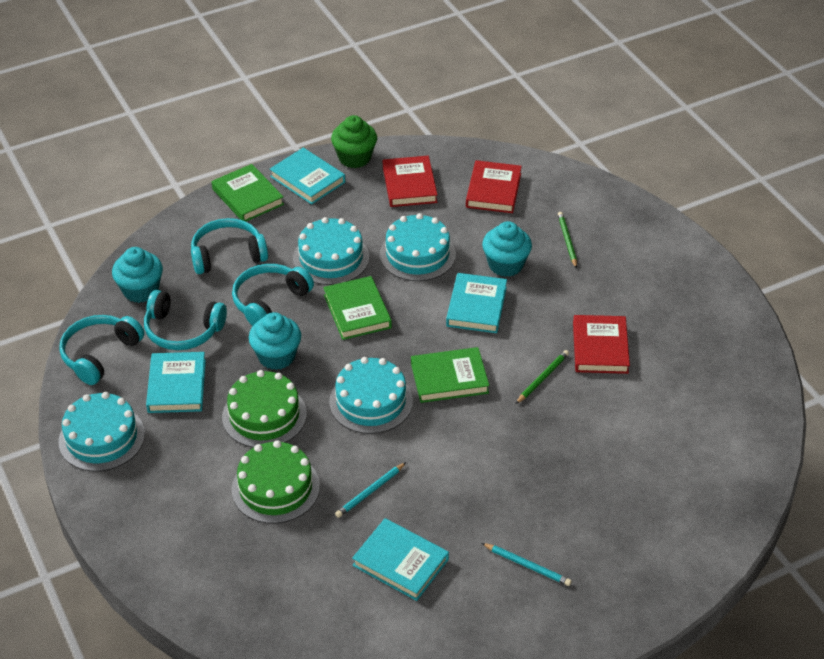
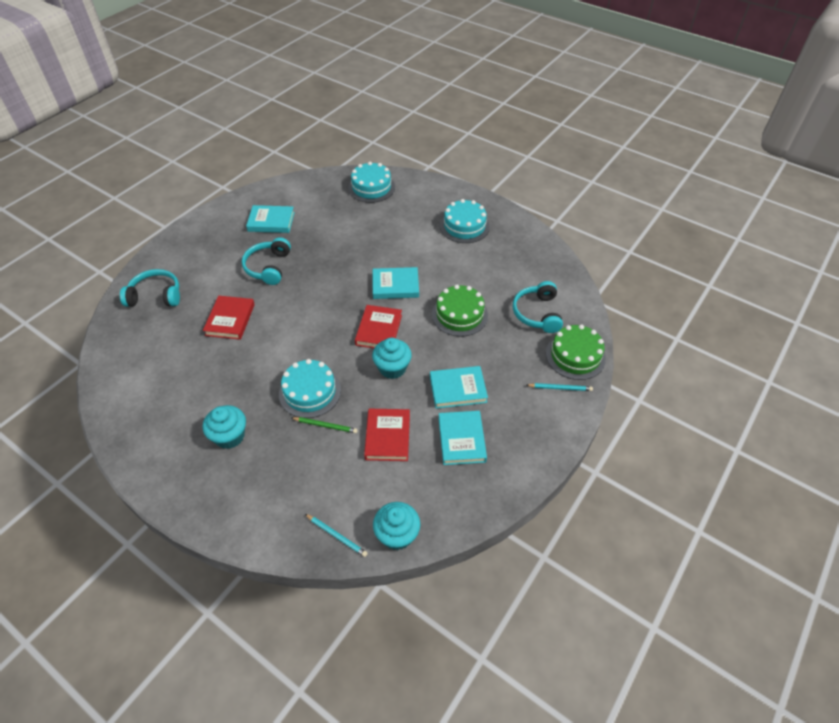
green book: 3 -> 0
green cupcake: 1 -> 0
green pencil: 2 -> 1
turquoise cake: 4 -> 3
turquoise headphones: 4 -> 3

